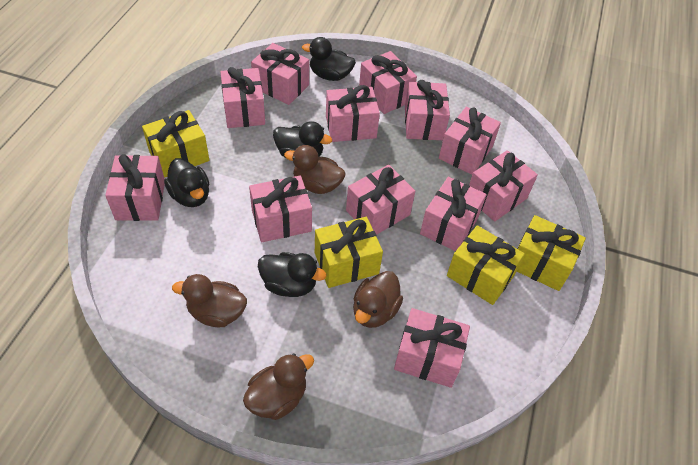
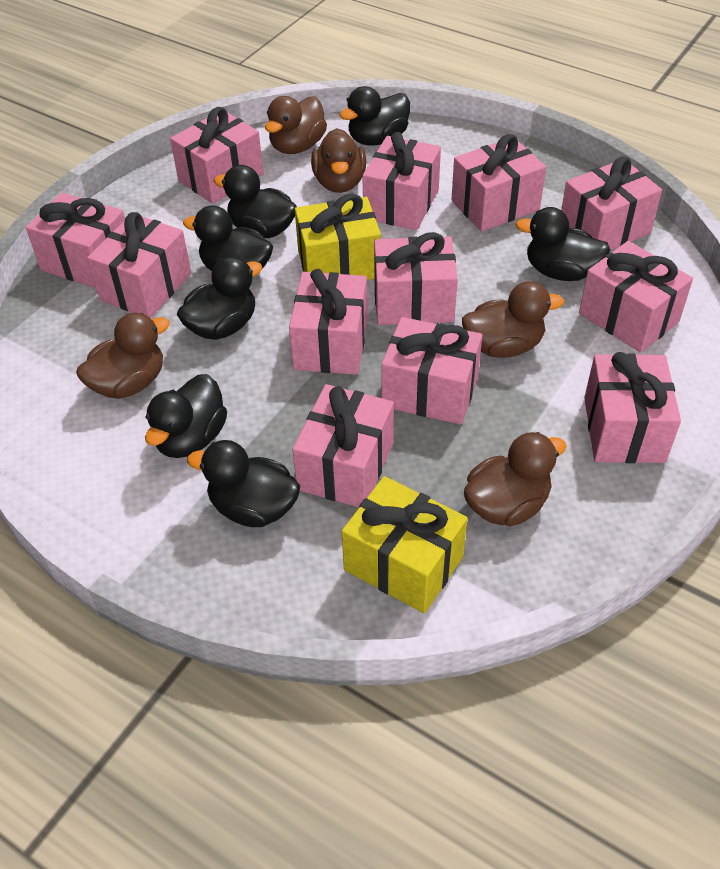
black duck: 4 -> 7
brown duck: 4 -> 5
yellow gift: 4 -> 2

